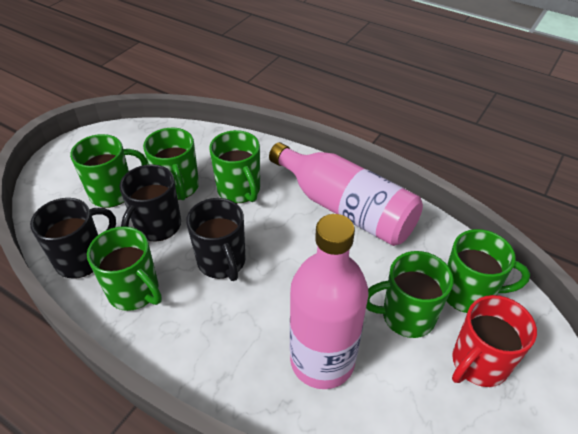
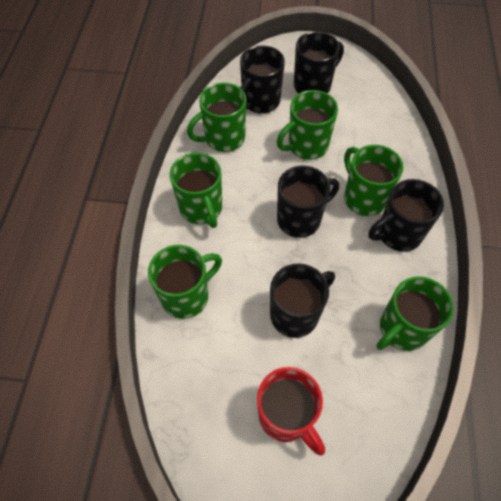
black mug: 3 -> 5
pink bottle: 2 -> 0

